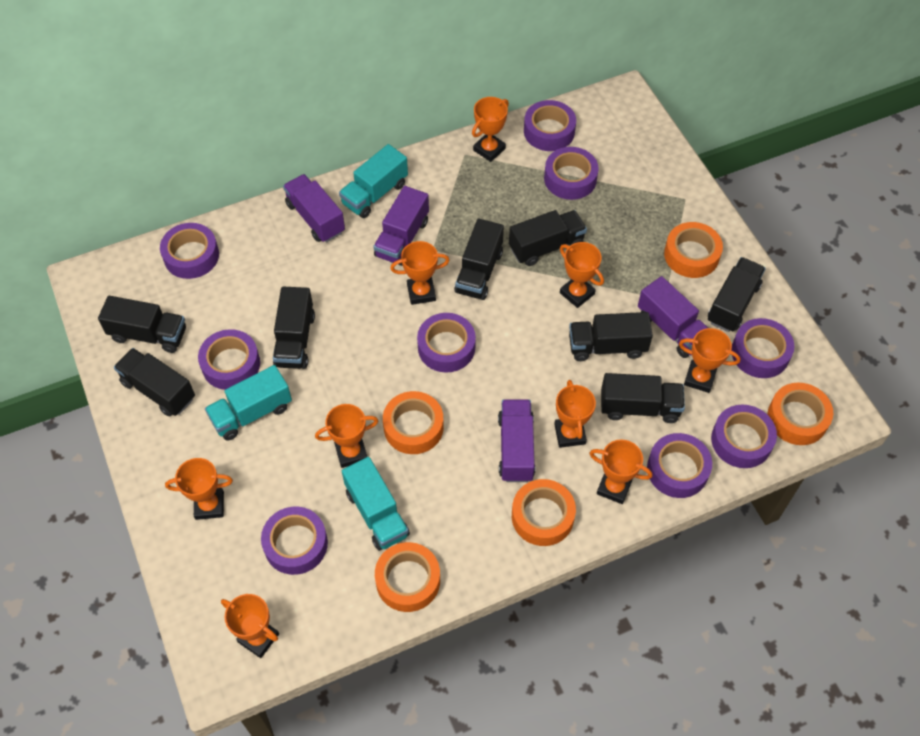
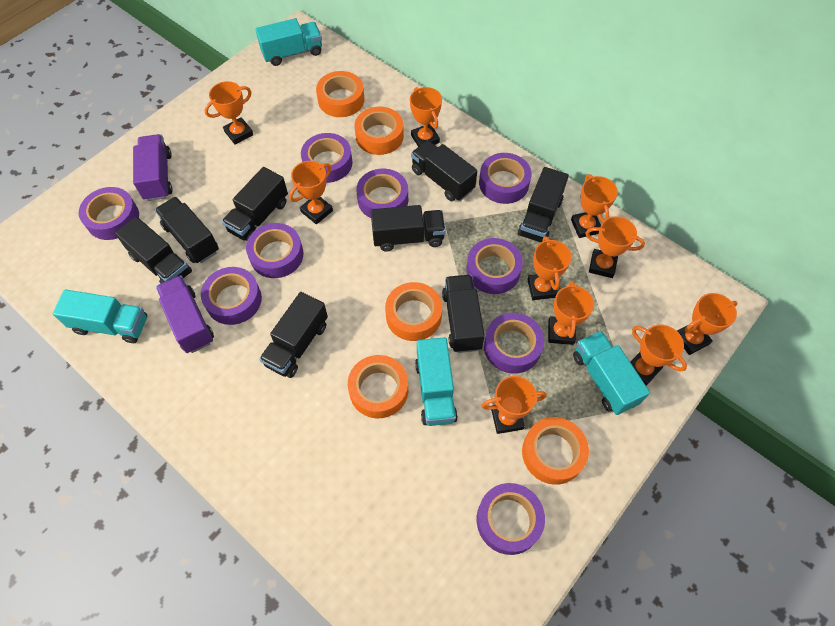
orange trophy: 9 -> 10
purple truck: 4 -> 2
turquoise truck: 3 -> 4

